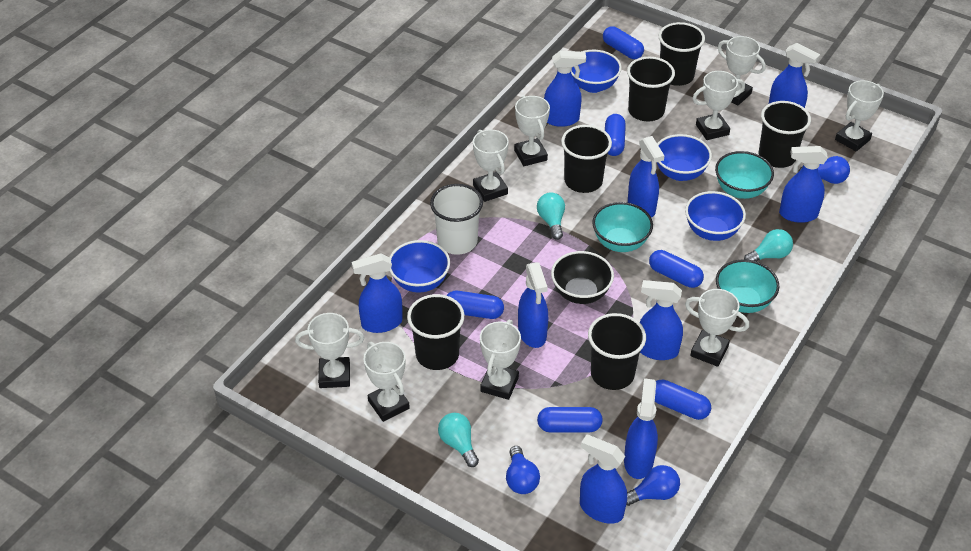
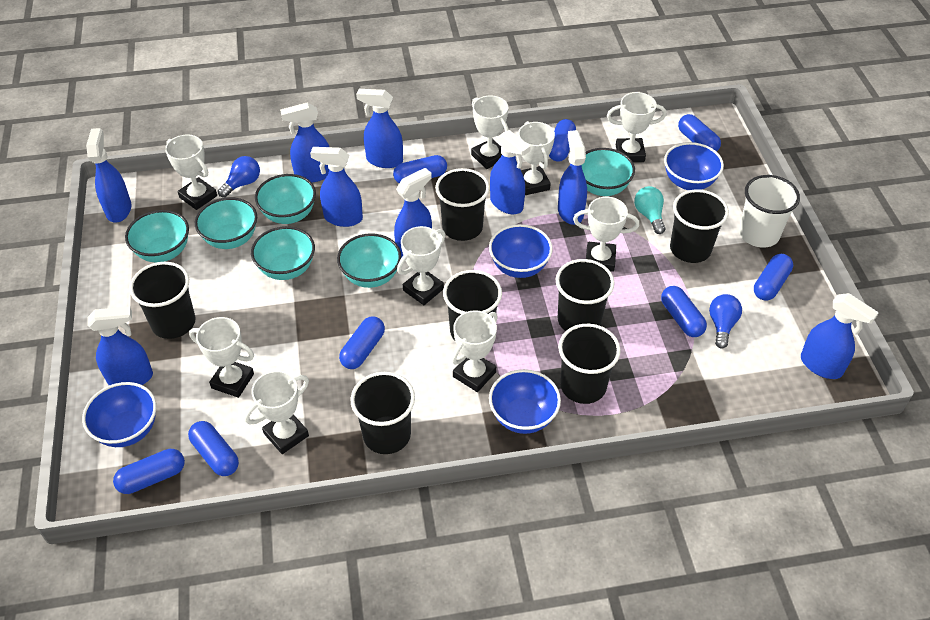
black bowl: 1 -> 0
black cup: 6 -> 7
blue capsule: 6 -> 8
blue light bulb: 3 -> 2
turquoise bowl: 3 -> 6
turquoise light bulb: 3 -> 1

